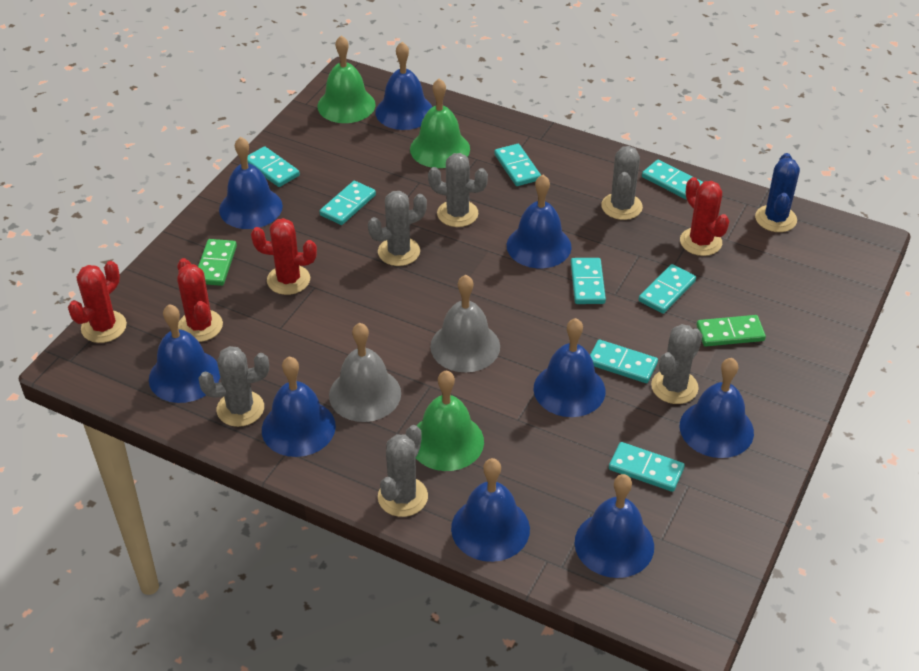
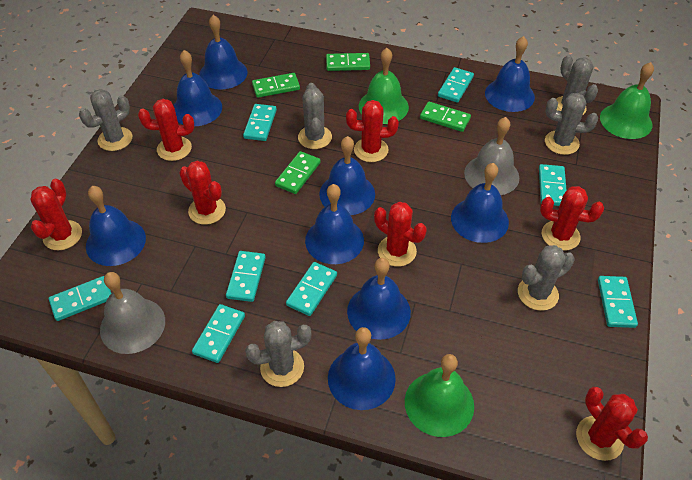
blue cactus: 1 -> 0
green domino: 2 -> 4
red cactus: 4 -> 7

